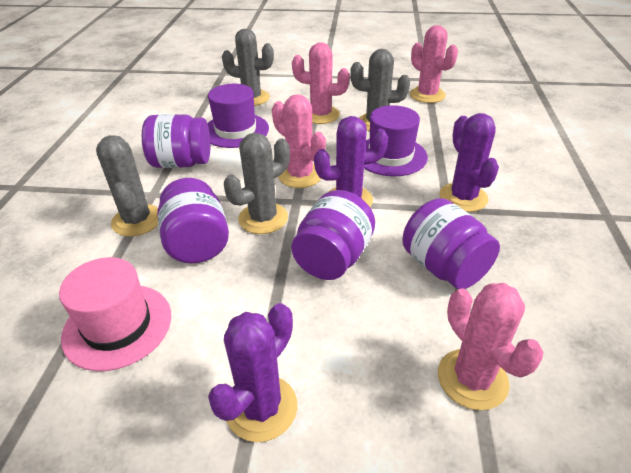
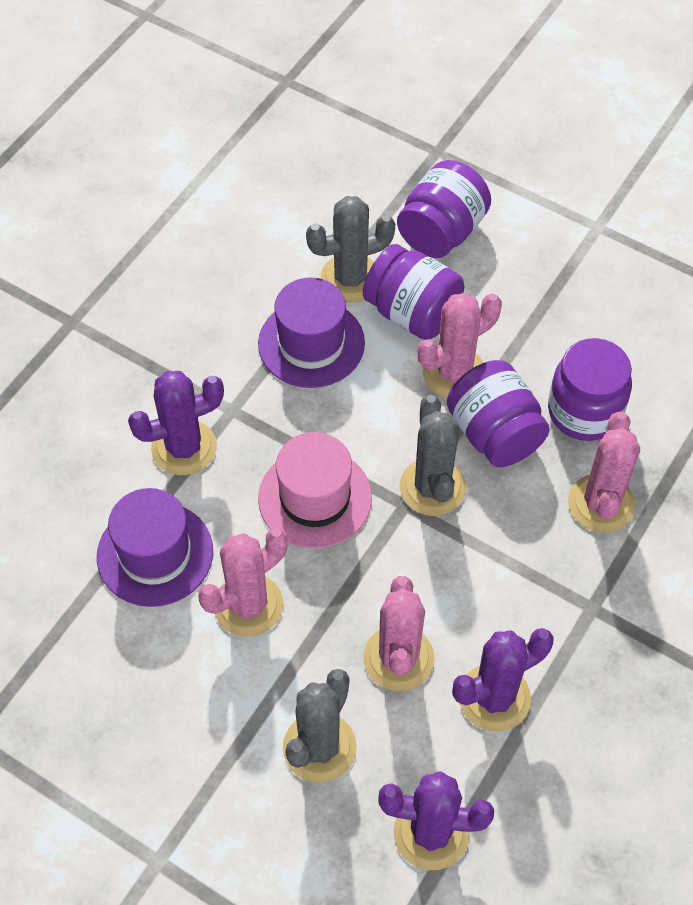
grey cactus: 4 -> 3

